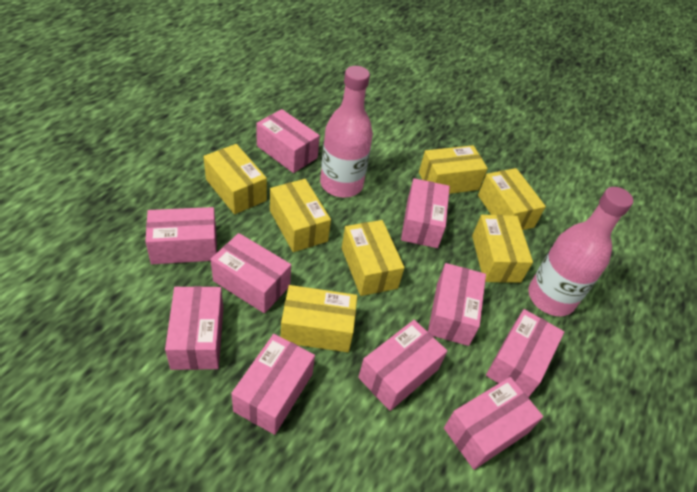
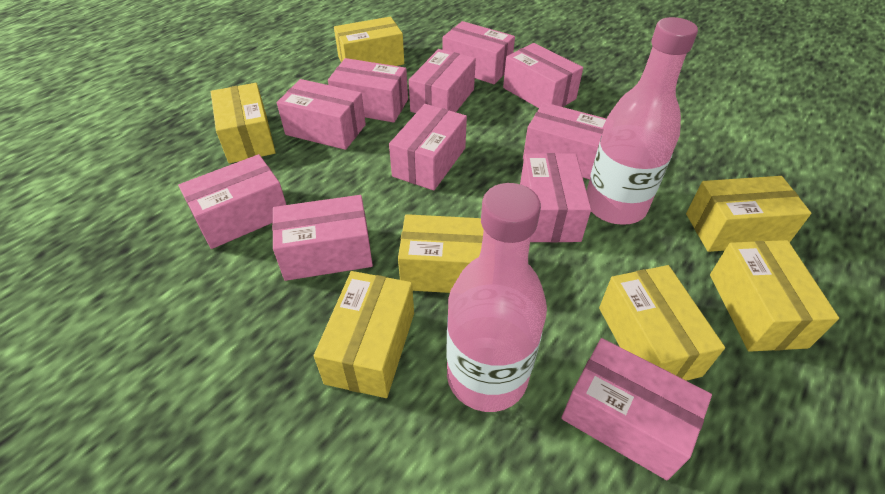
pink box: 10 -> 11

